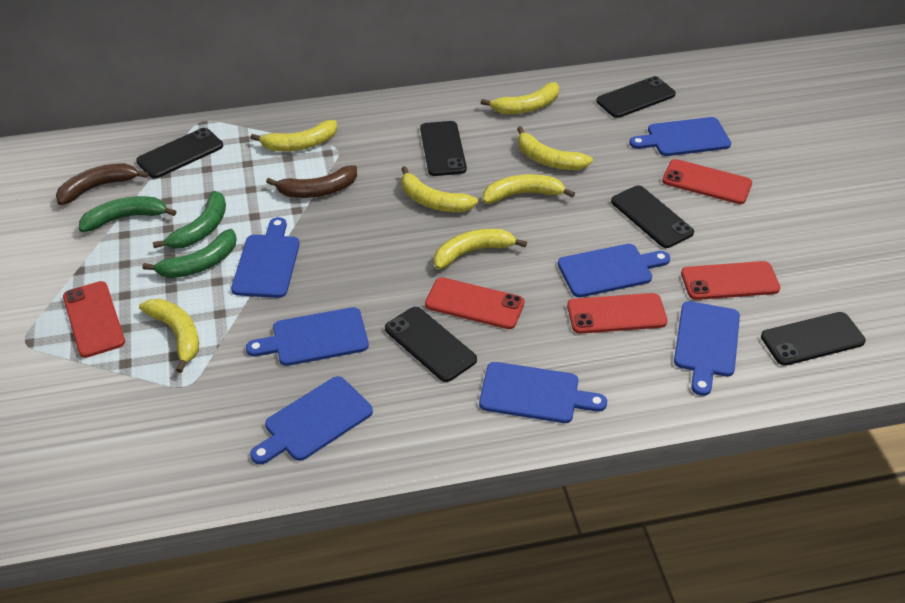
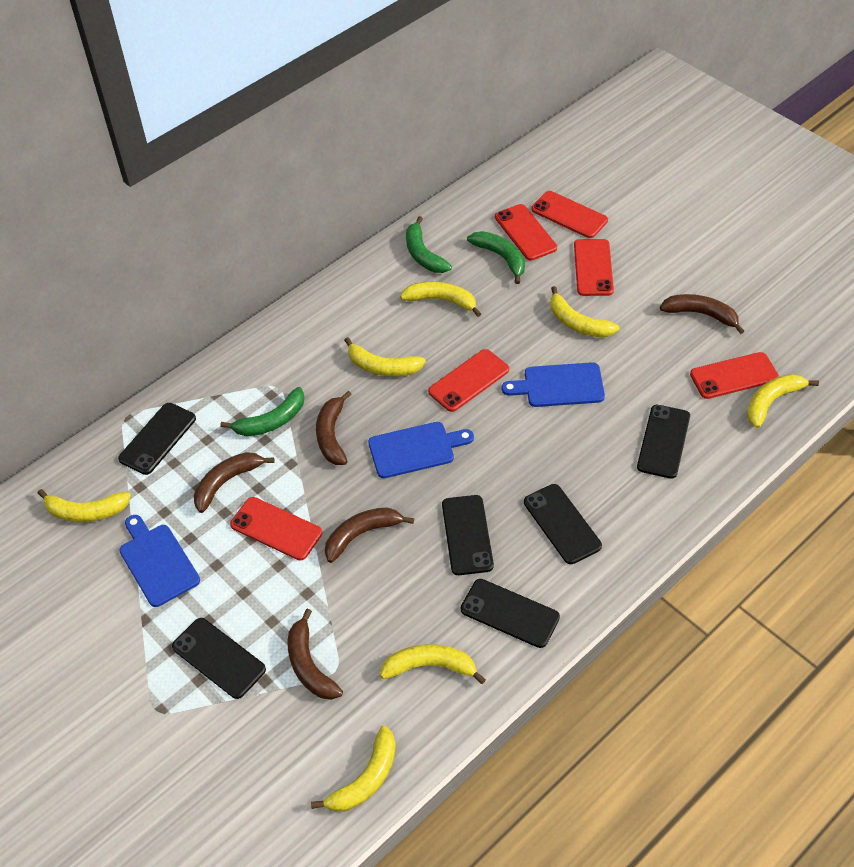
blue cutting board: 7 -> 3
brown banana: 2 -> 5
red phone: 5 -> 6

